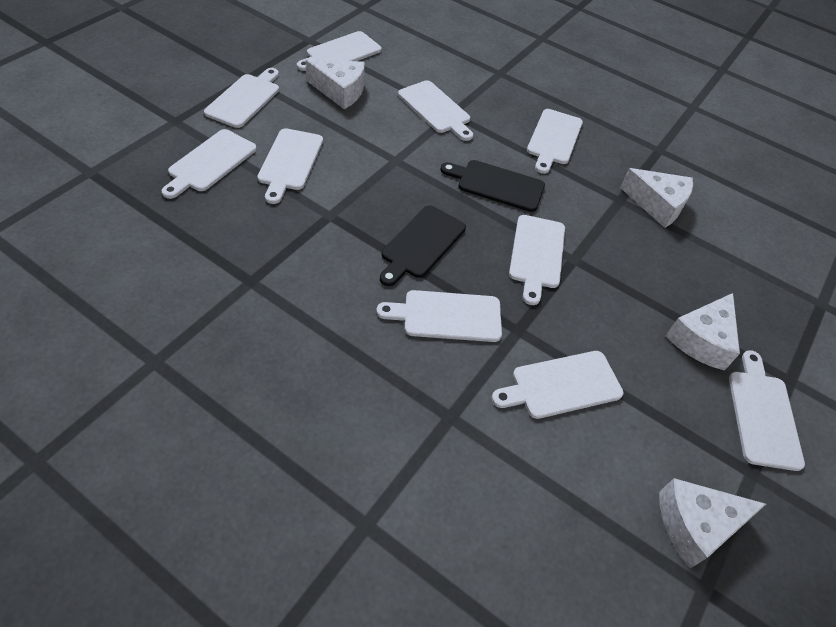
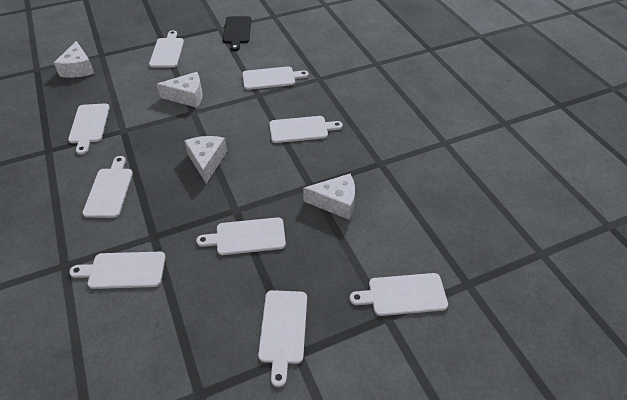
black cutting board: 2 -> 1
white cutting board: 10 -> 9

